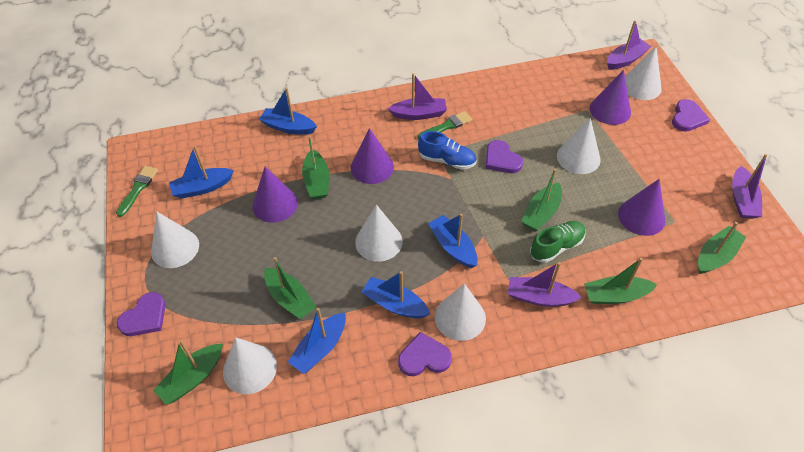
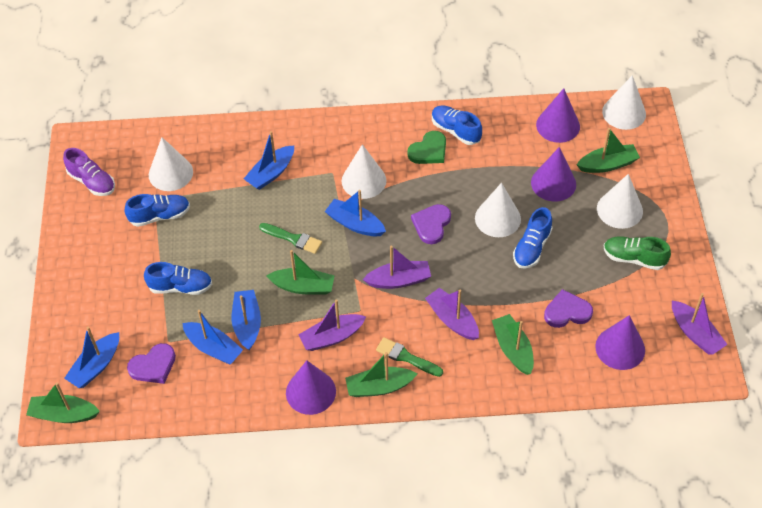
blue shoe: 1 -> 4
green boat: 6 -> 5
green heart: 0 -> 1
purple heart: 4 -> 3
purple shoe: 0 -> 1
white cone: 6 -> 5

